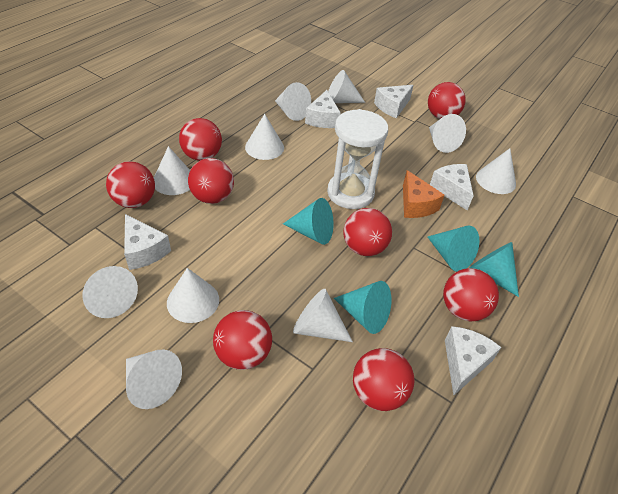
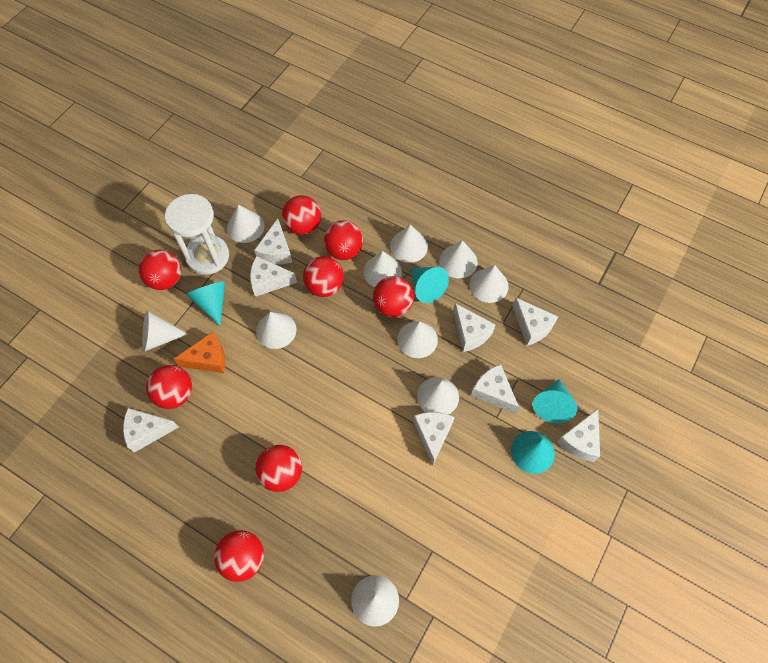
white cheese: 5 -> 8

